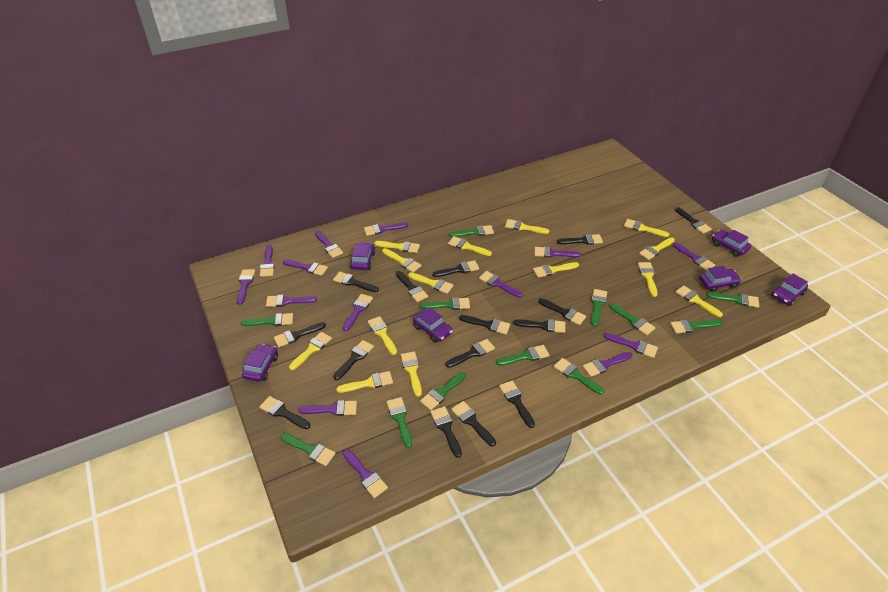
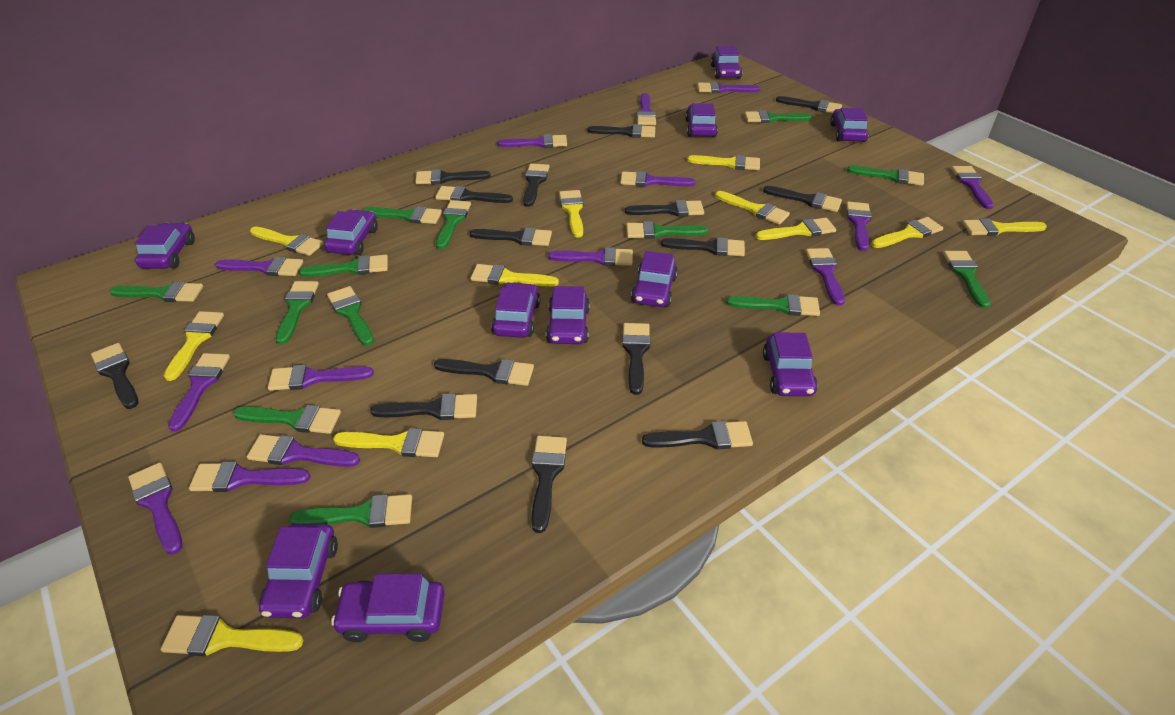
green brush: 12 -> 13
purple car: 6 -> 11
yellow brush: 14 -> 11

